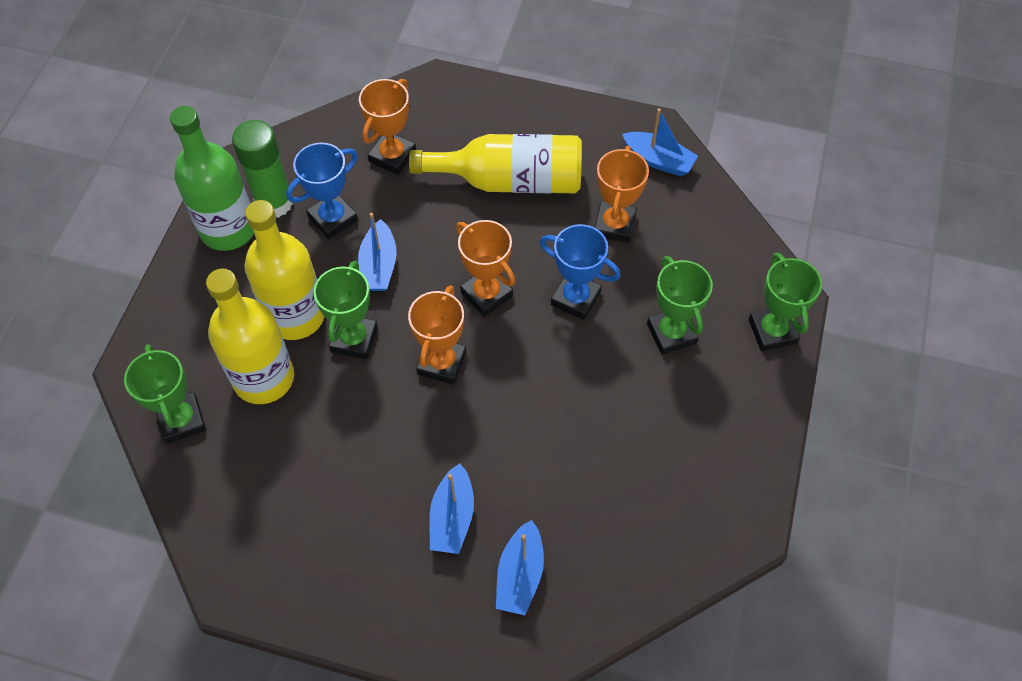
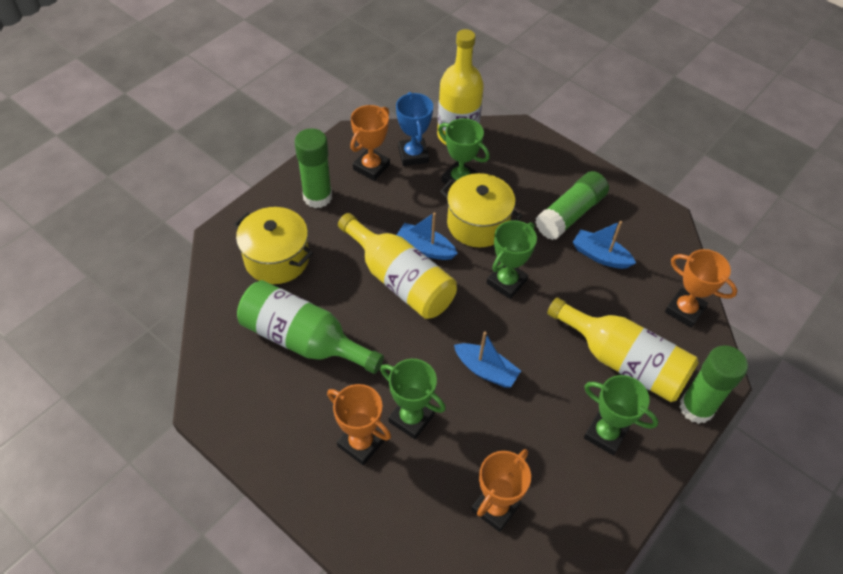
blue boat: 4 -> 3
blue trophy: 2 -> 1
green glue stick: 1 -> 3
yellow pot: 0 -> 2

